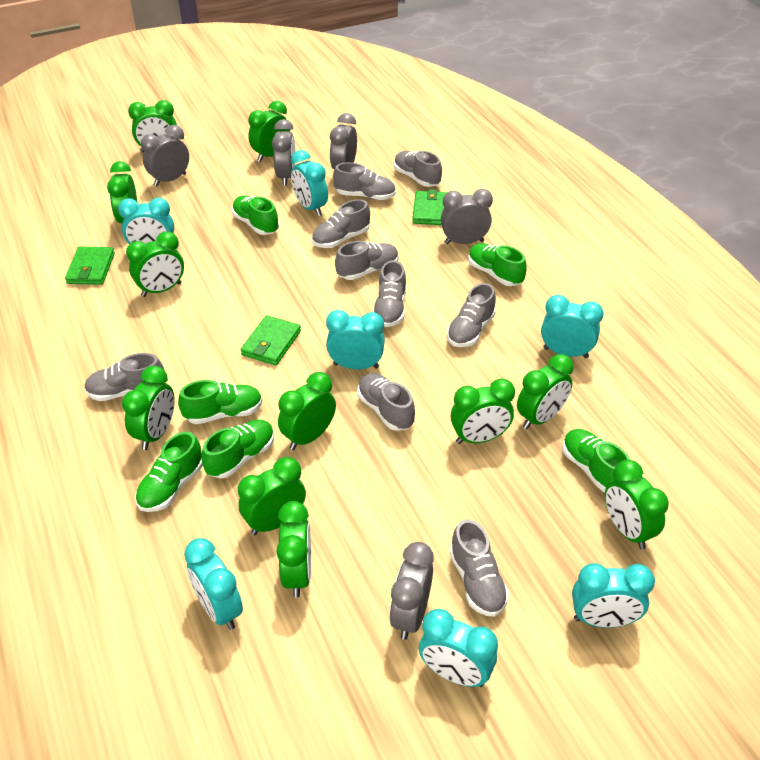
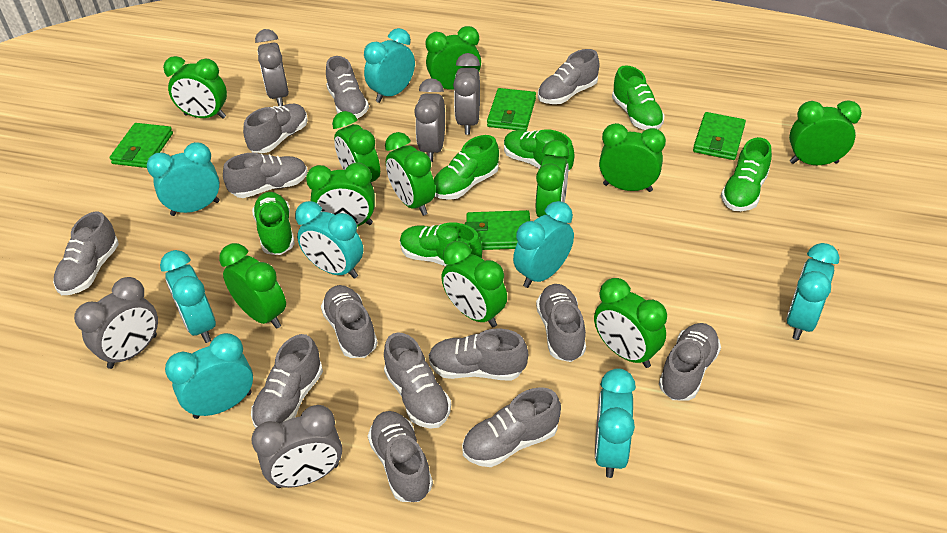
green wallet: 3 -> 4
grey shoe: 9 -> 13
turquoise clock: 7 -> 8

